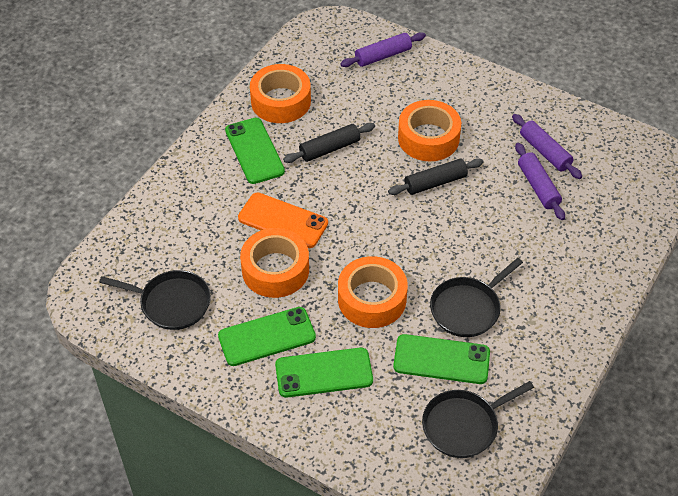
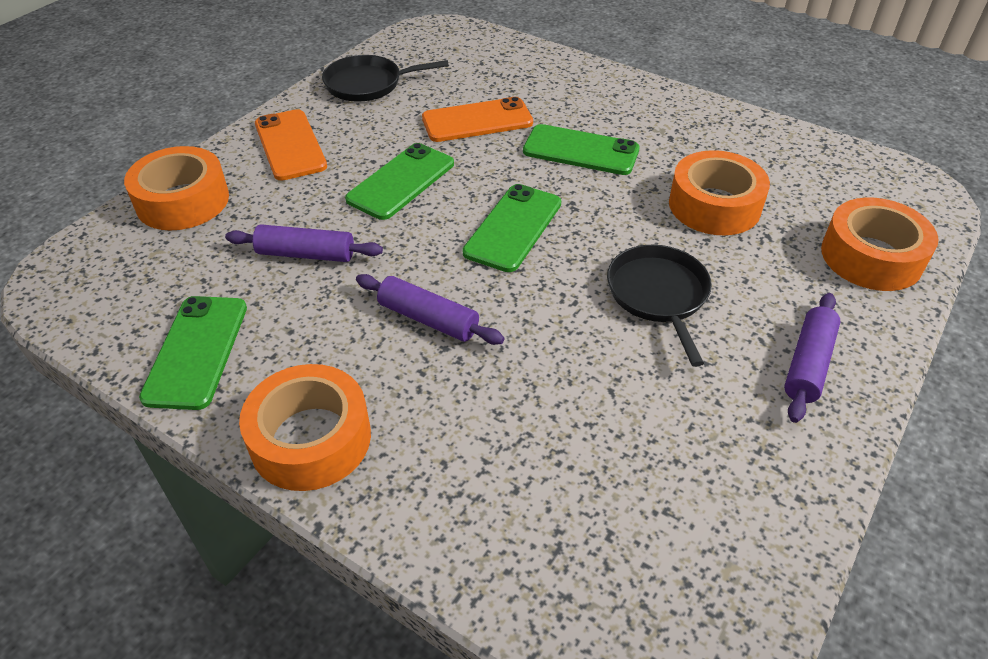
black pan: 3 -> 2
black rolling pin: 2 -> 0
orange phone: 1 -> 2

